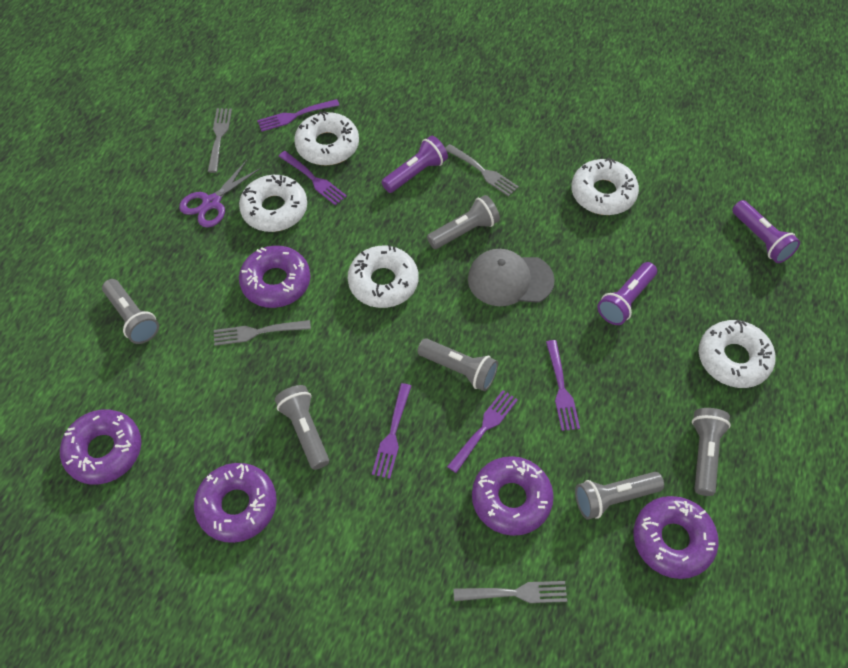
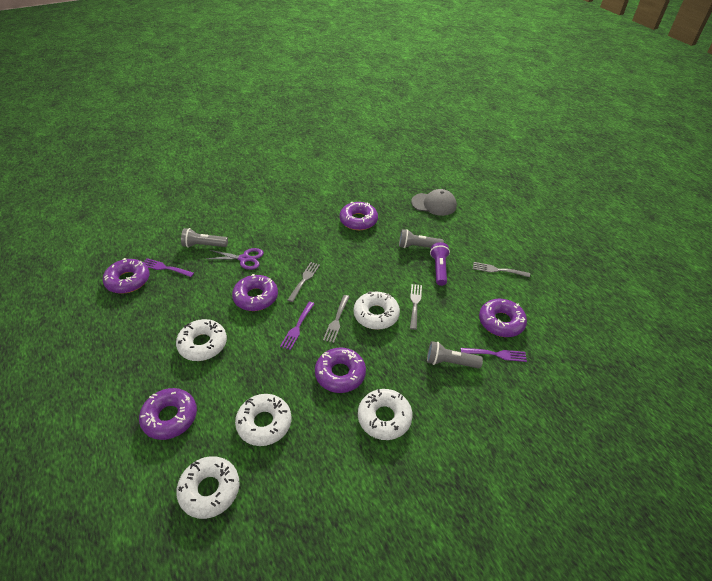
grey flashlight: 6 -> 3
purple donut: 5 -> 6
purple flashlight: 3 -> 1
purple fork: 5 -> 3

